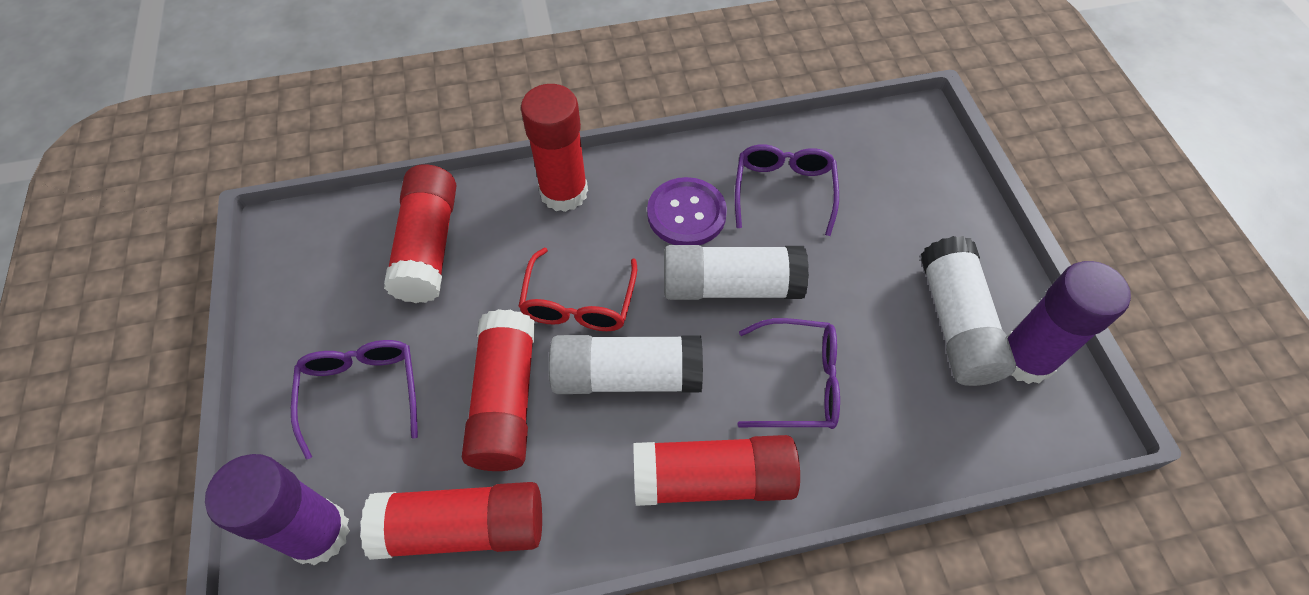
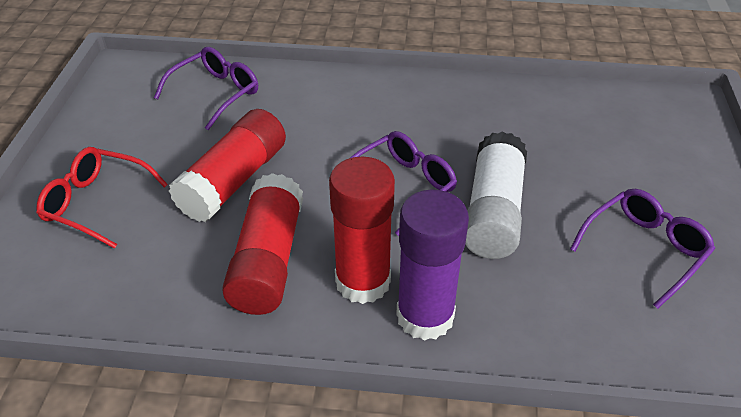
purple button: 1 -> 0
purple glue stick: 2 -> 1
red glue stick: 5 -> 3
white glue stick: 3 -> 1

